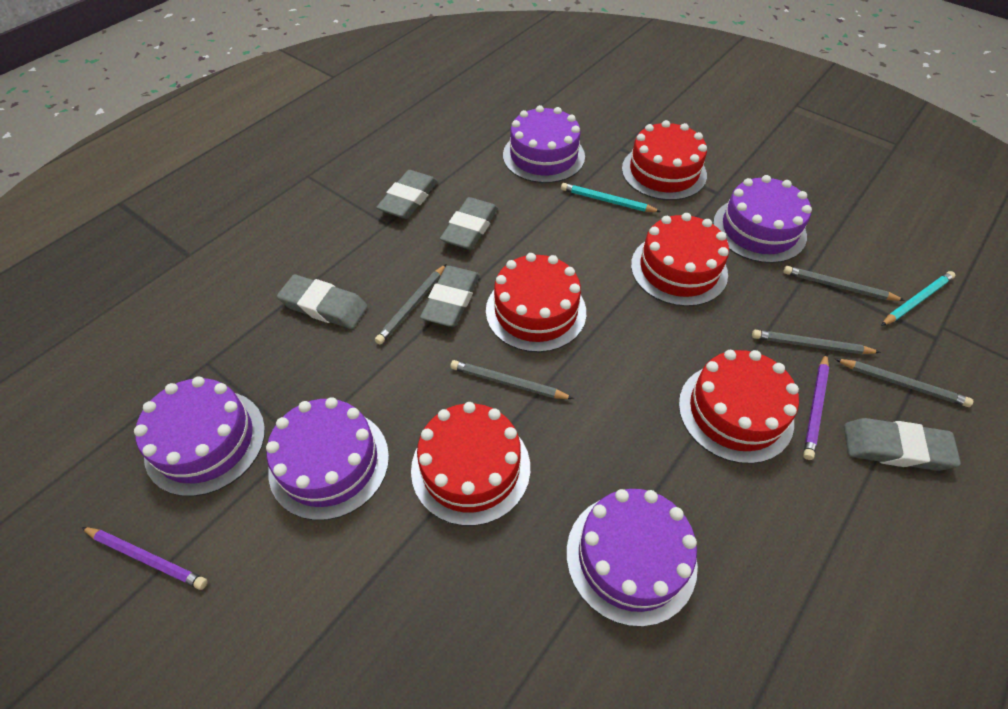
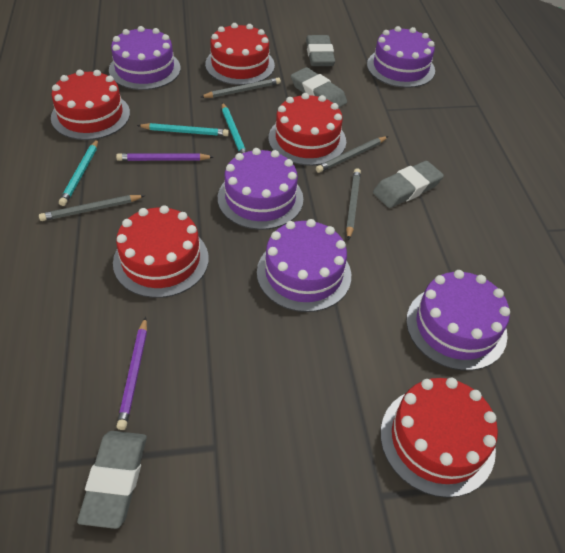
grey eraser: 5 -> 4
grey pencil: 5 -> 4
turquoise pencil: 2 -> 3

